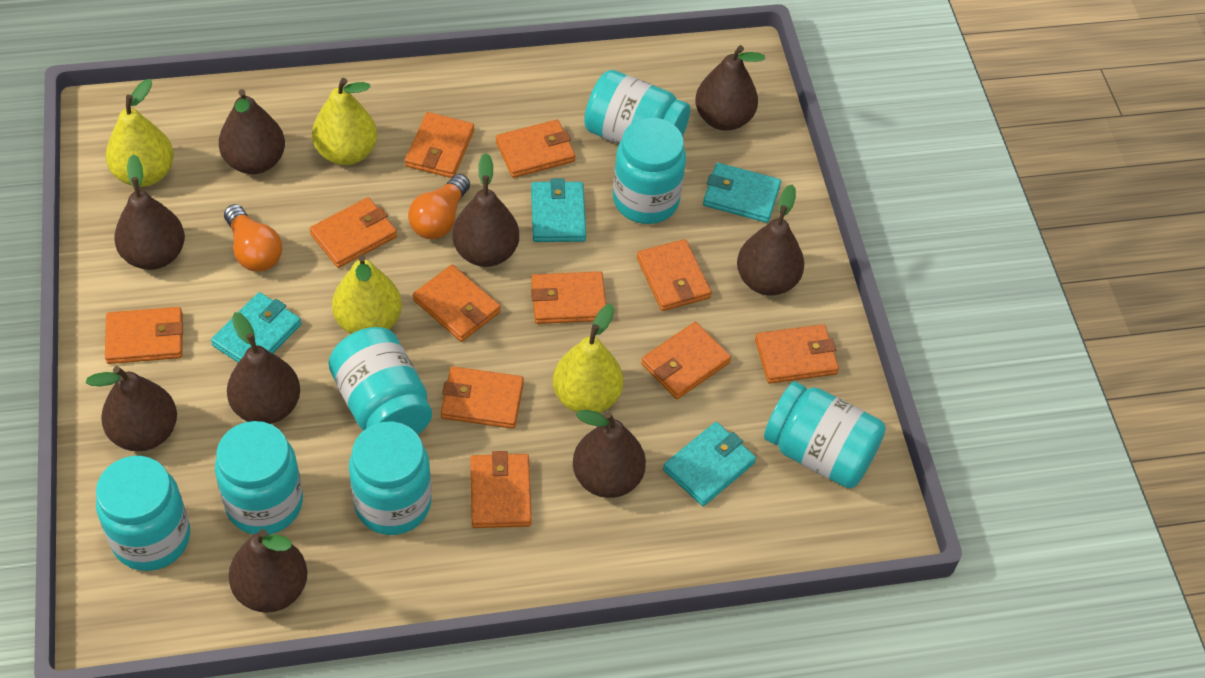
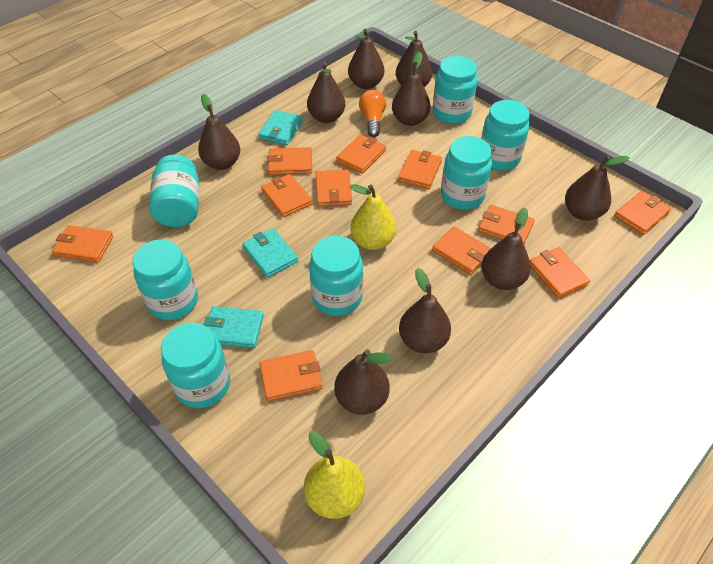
orange light bulb: 2 -> 1
turquoise wallet: 4 -> 3
yellow pear: 4 -> 2

